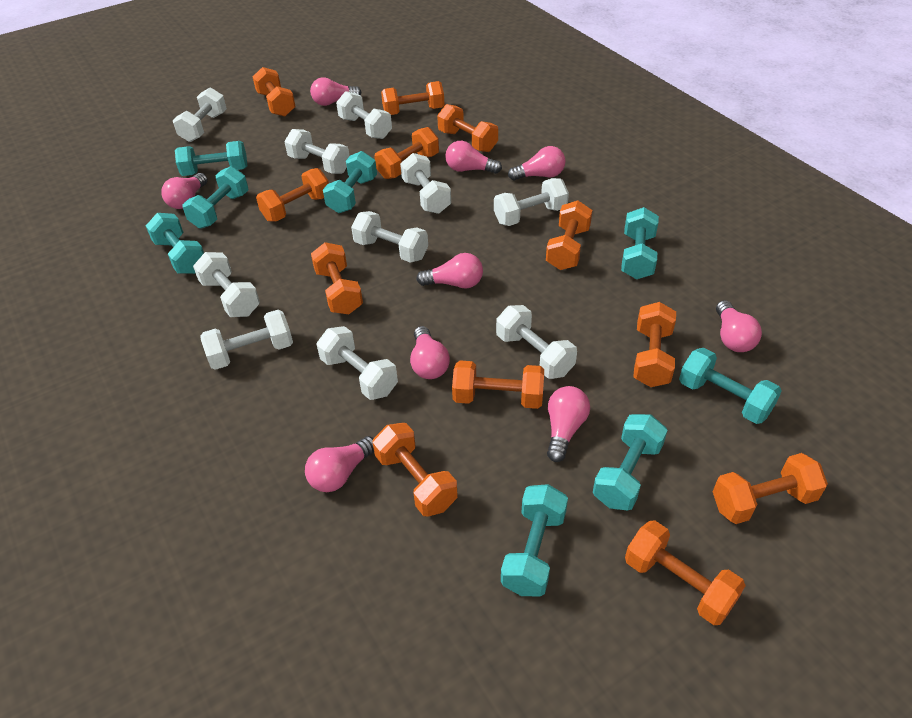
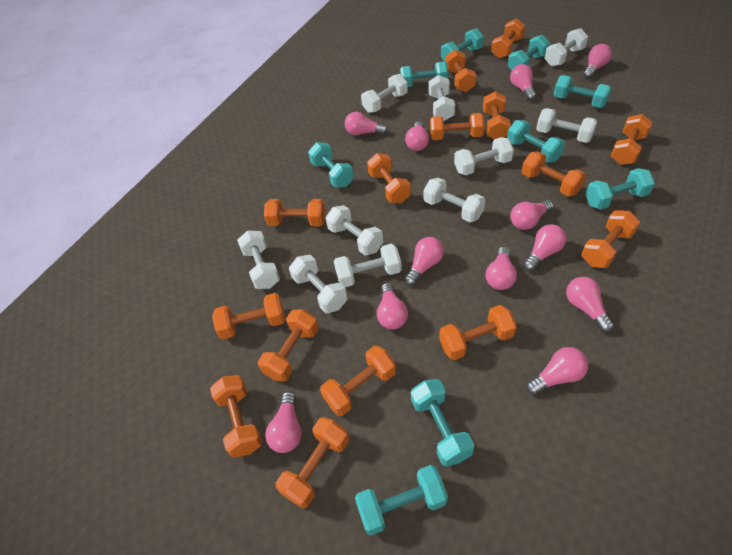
orange dumbbell: 12 -> 15
pink light bulb: 9 -> 12
turquoise dumbbell: 8 -> 9

